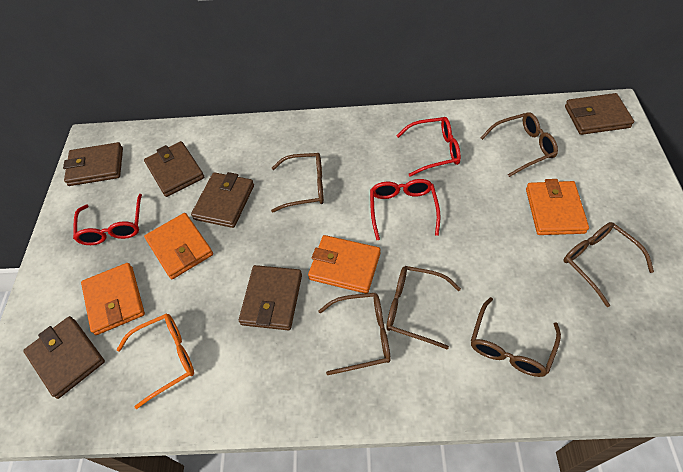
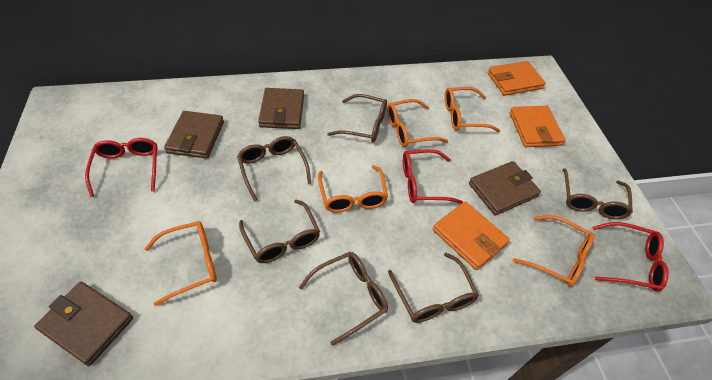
brown wallet: 6 -> 4
orange glasses: 1 -> 5
orange wallet: 4 -> 3

